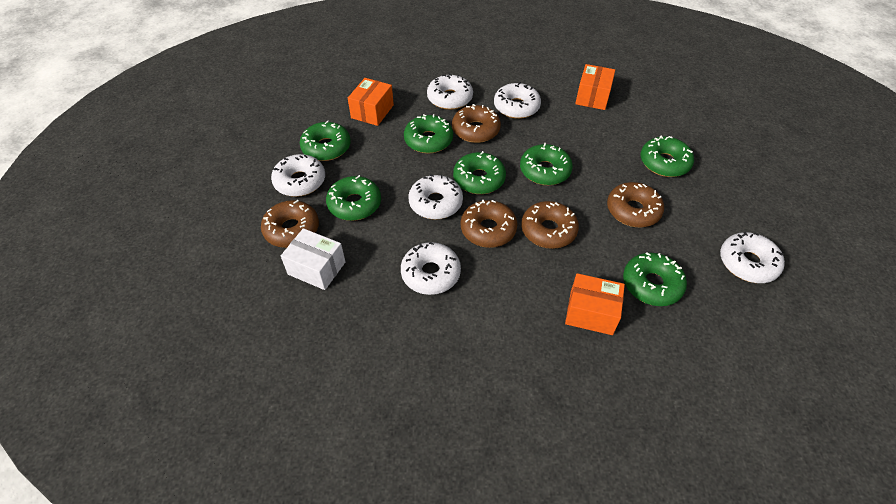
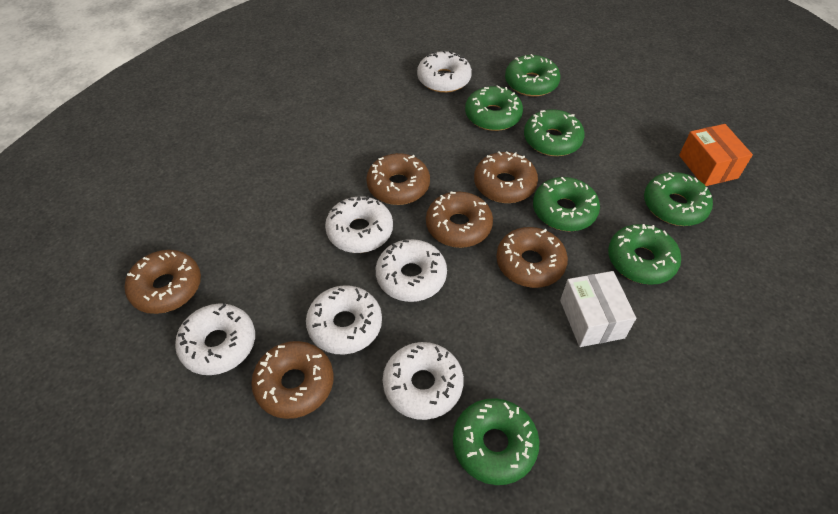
brown donut: 5 -> 6
orange box: 3 -> 1

